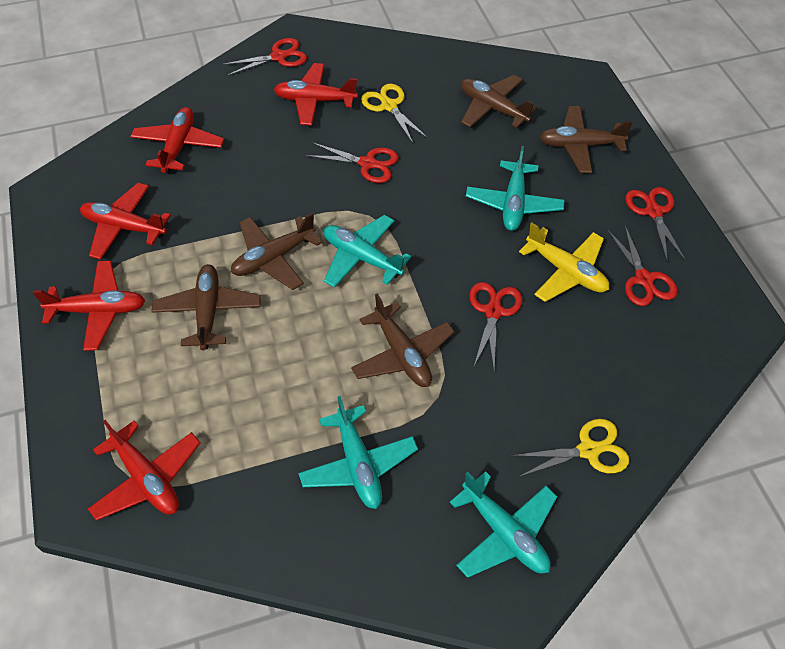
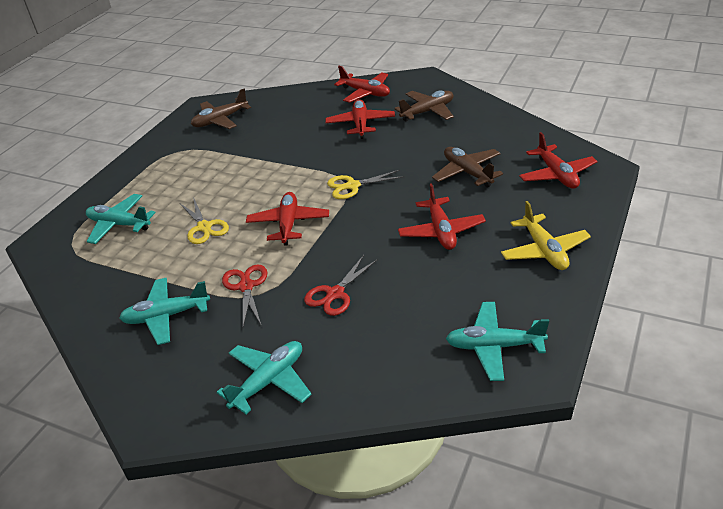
brown plane: 5 -> 3
red scissors: 5 -> 2

